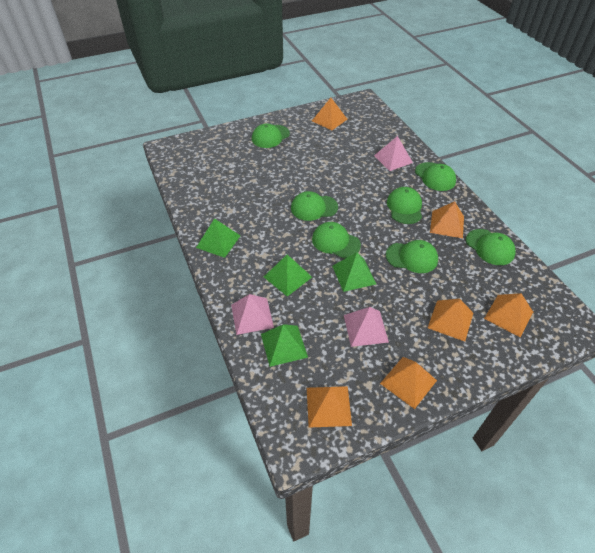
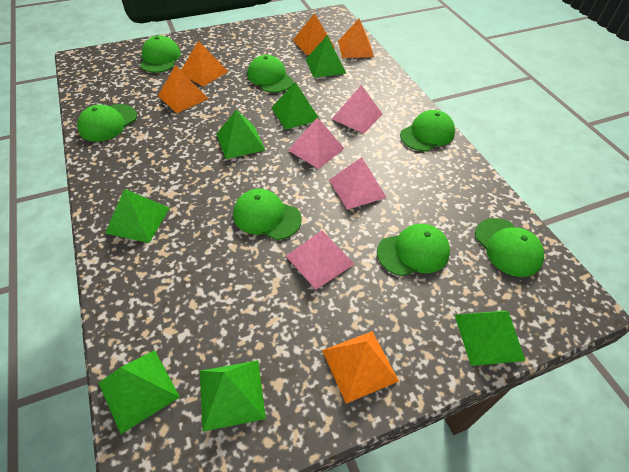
green pyramid: 4 -> 7
orange pyramid: 6 -> 5
pink pyramid: 3 -> 4

